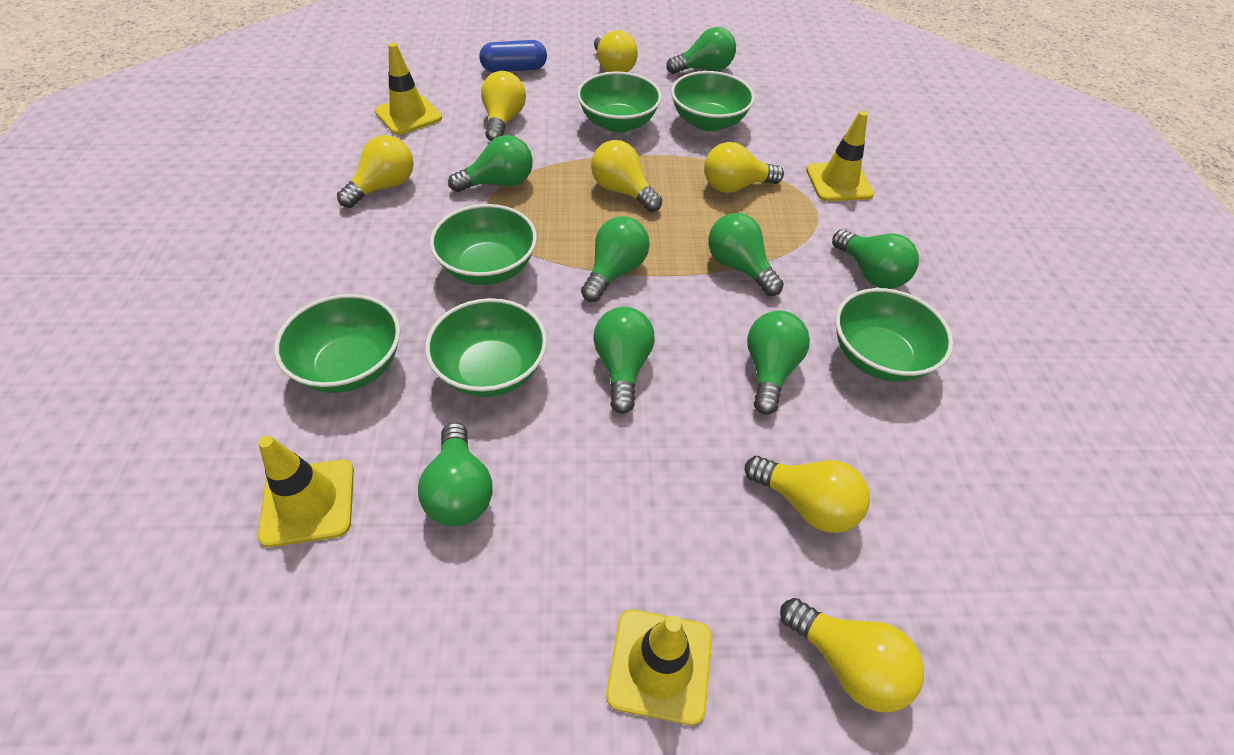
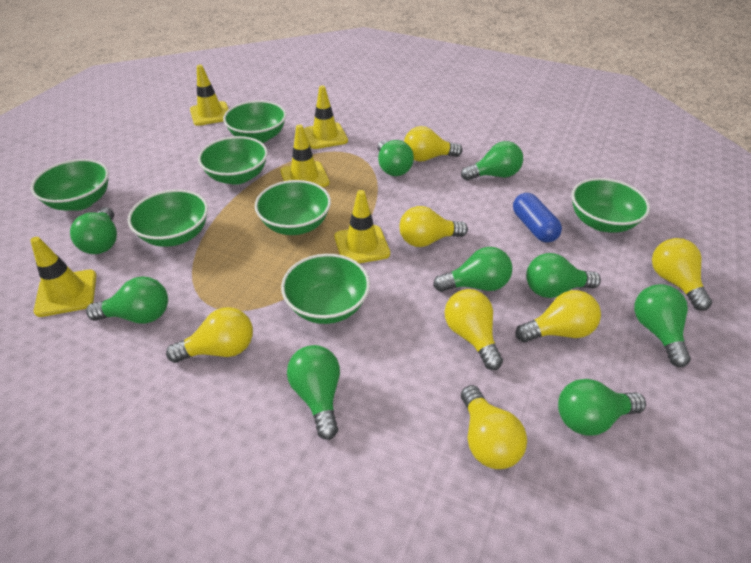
green bowl: 6 -> 7
green light bulb: 8 -> 9
yellow traffic cone: 4 -> 5

